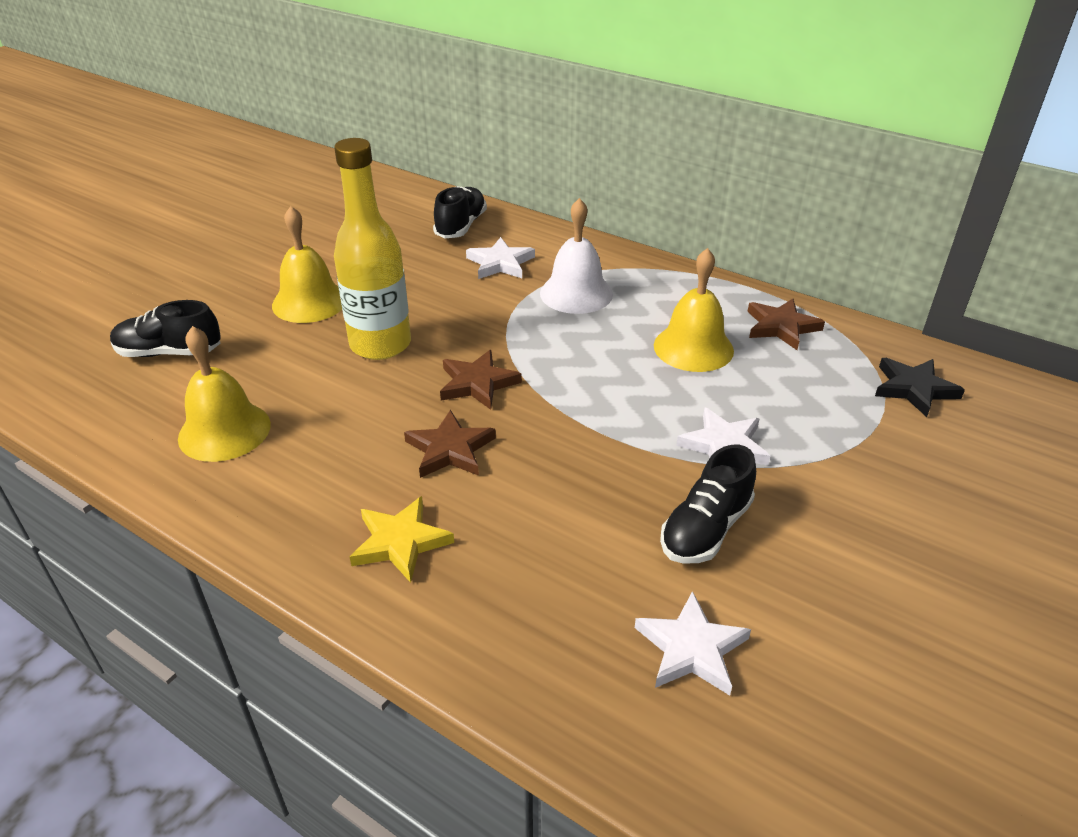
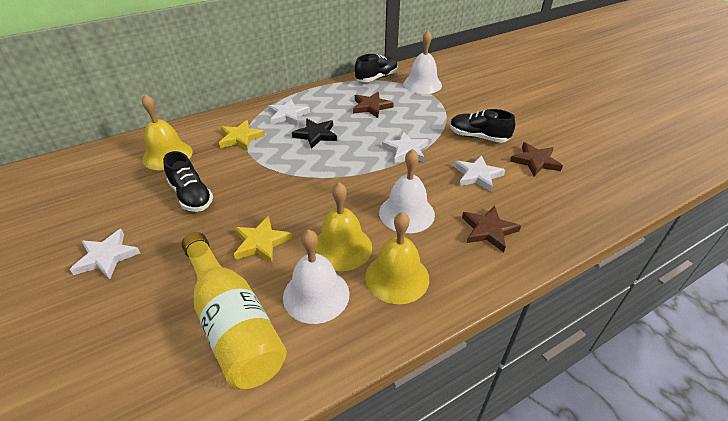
white bell: 1 -> 3
white star: 3 -> 4
yellow star: 1 -> 2

